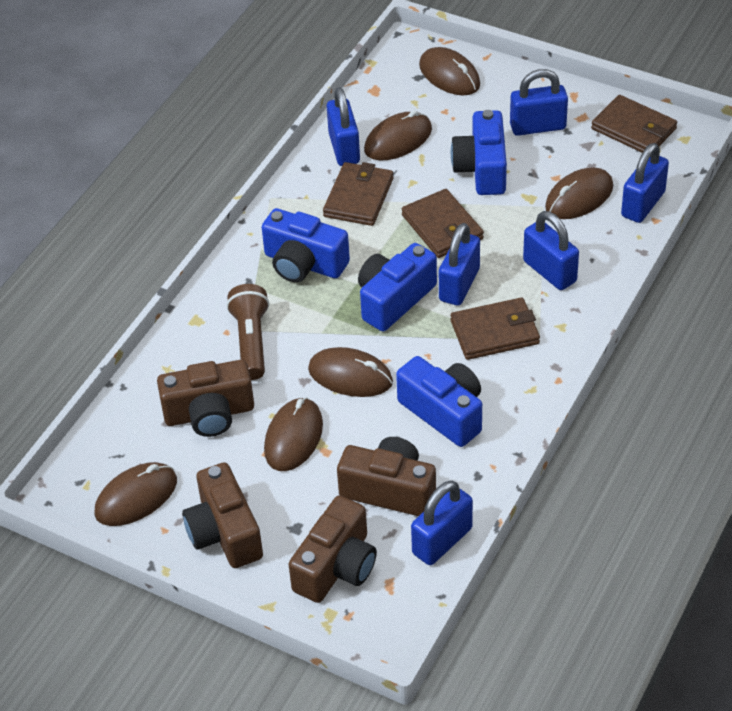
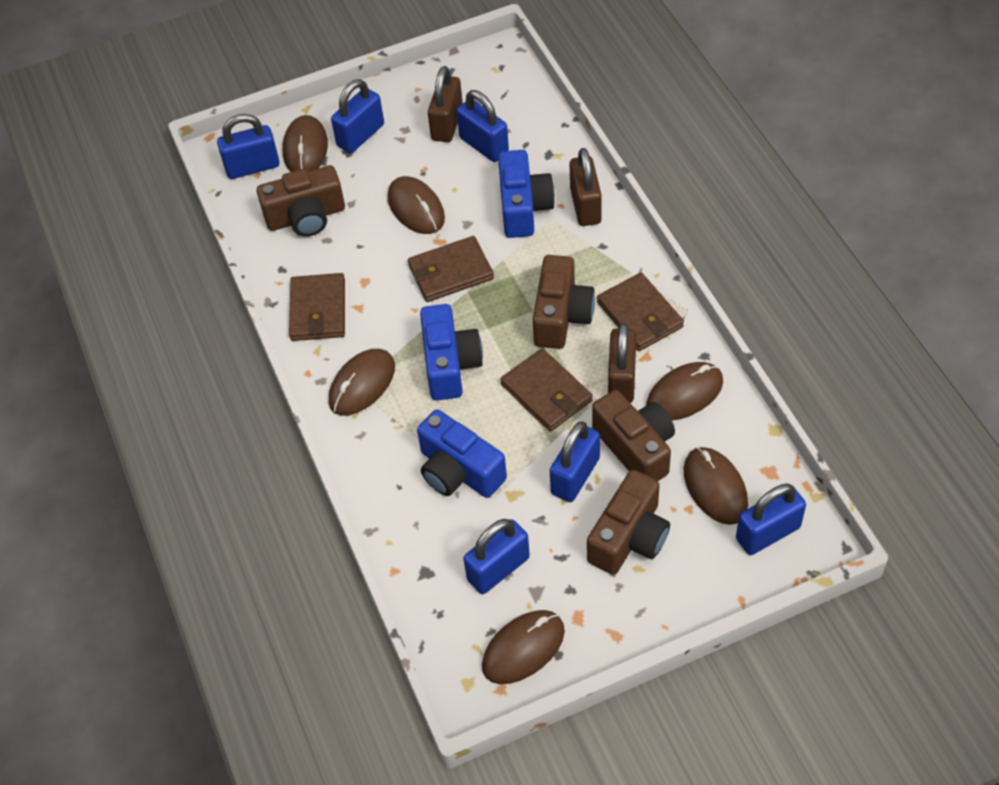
blue camera: 4 -> 3
brown flashlight: 1 -> 0
brown padlock: 0 -> 3

